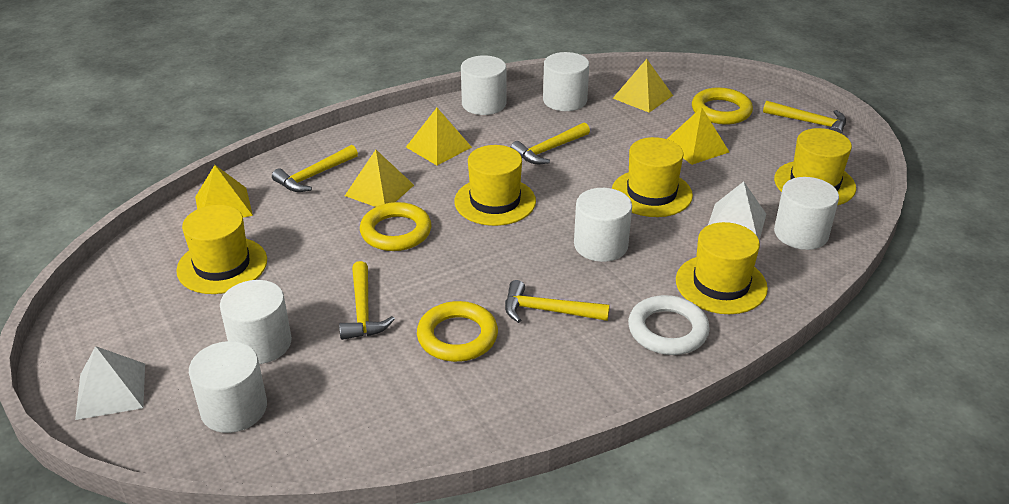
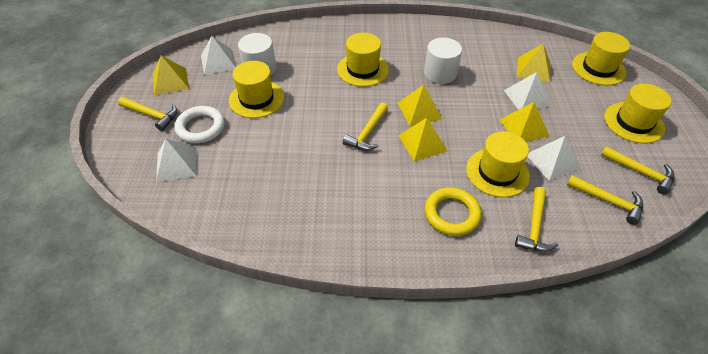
white cylinder: 6 -> 2
white pyramid: 2 -> 4
yellow ring: 3 -> 1

